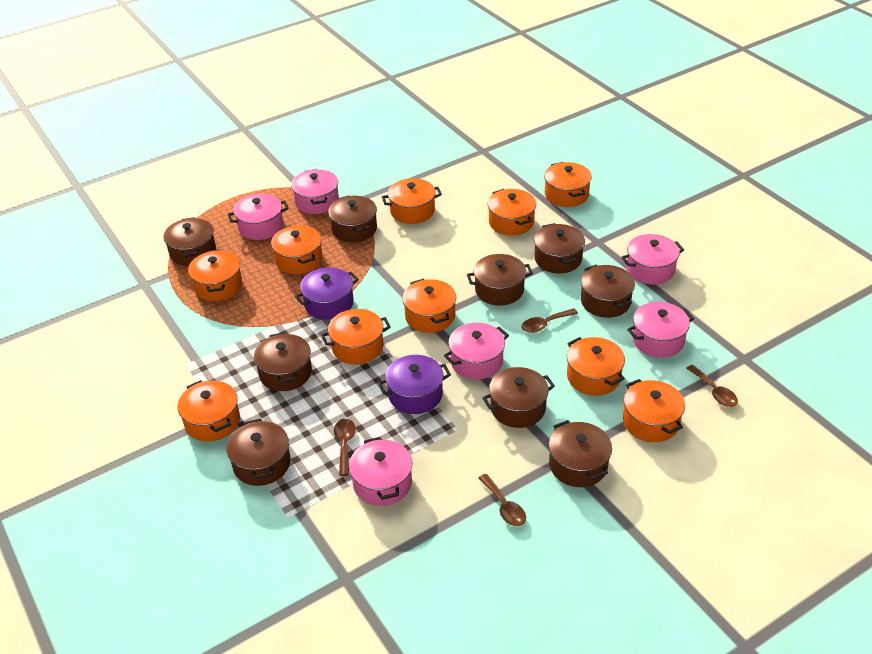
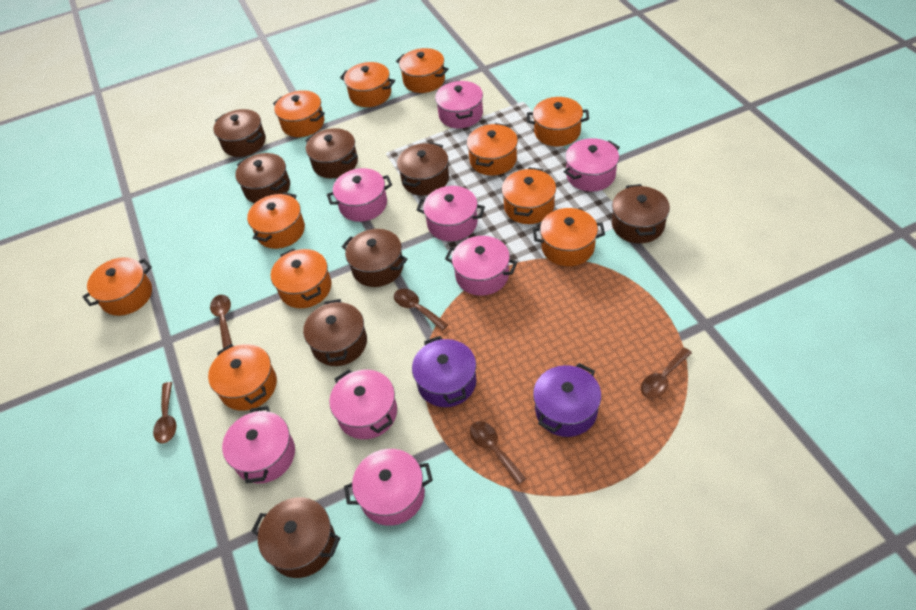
brown pot: 9 -> 8
brown spoon: 4 -> 5
orange pot: 10 -> 11
pink pot: 6 -> 8

